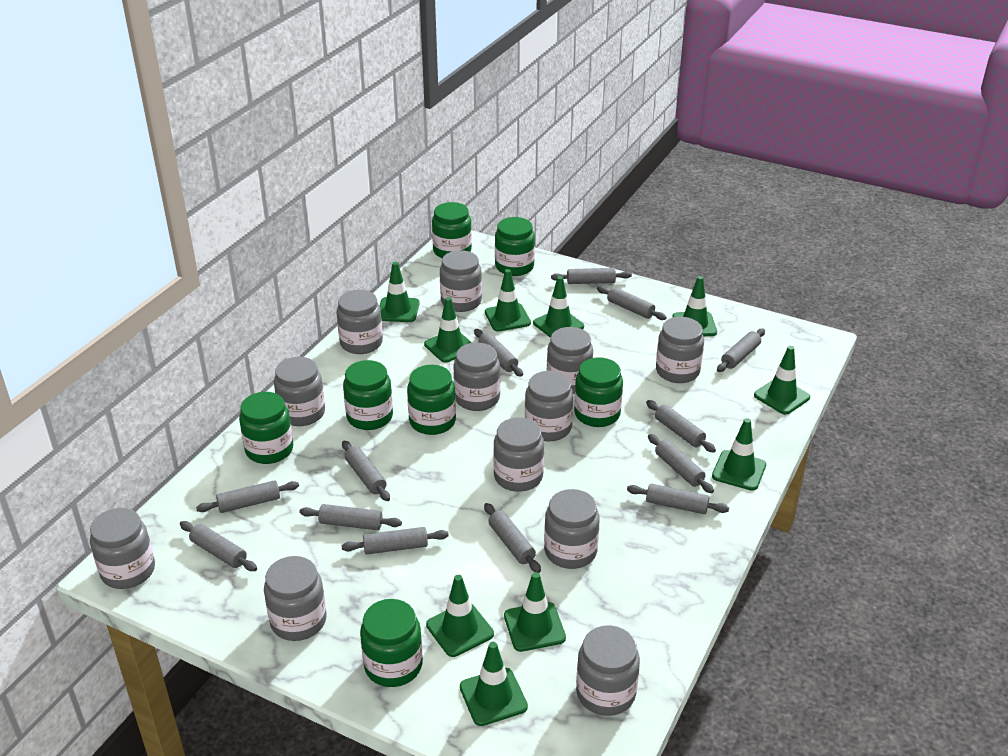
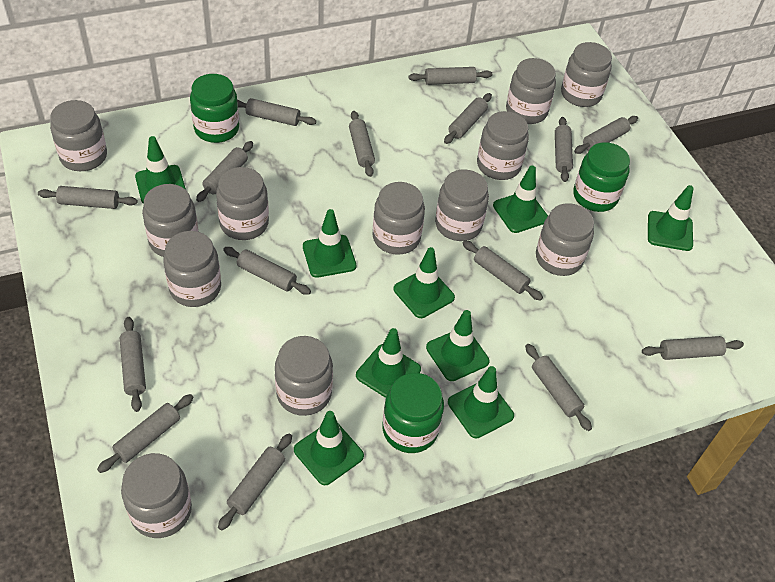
green jar: 7 -> 3
green traffic cone: 10 -> 9
grey rolling pin: 13 -> 15

